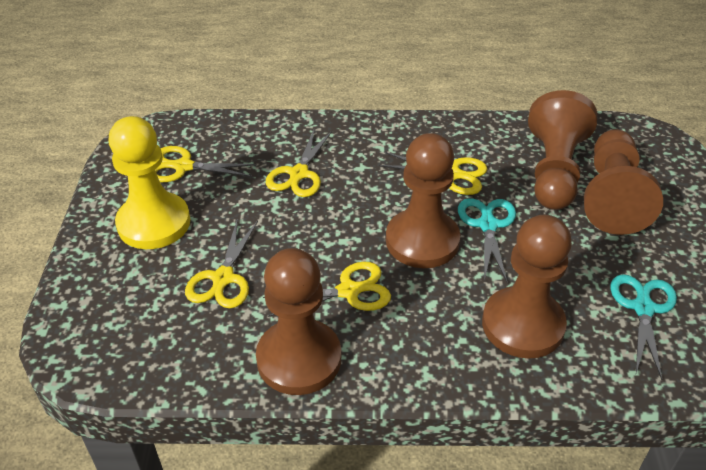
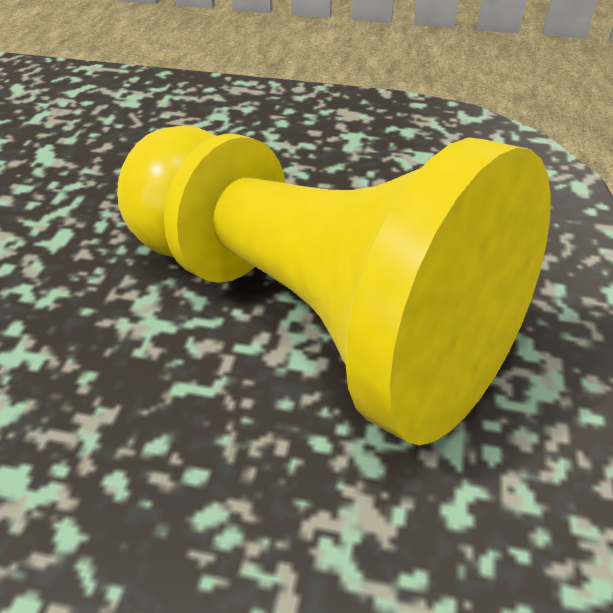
brown pawn: 5 -> 0
turquoise scissors: 2 -> 0
yellow scissors: 5 -> 0

